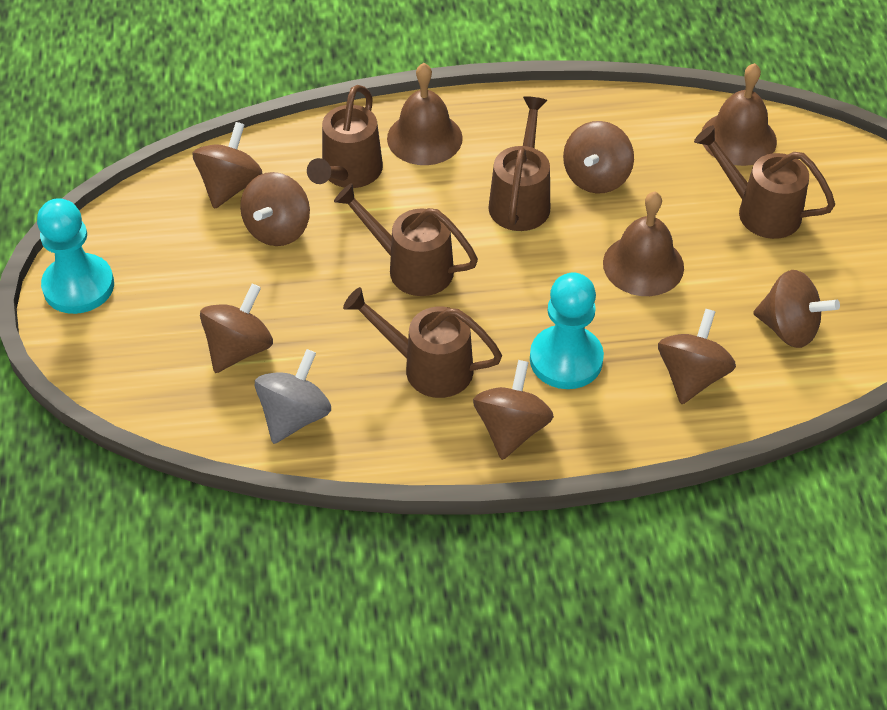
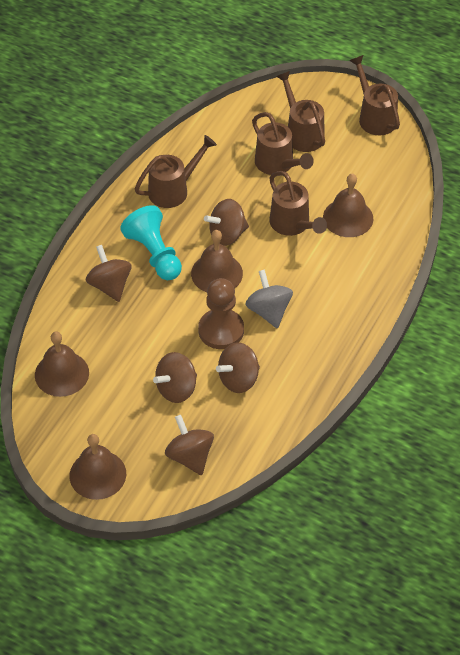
brown bell: 3 -> 4
brown pawn: 0 -> 1
brown spinning top: 7 -> 5
turquoise pawn: 2 -> 1

